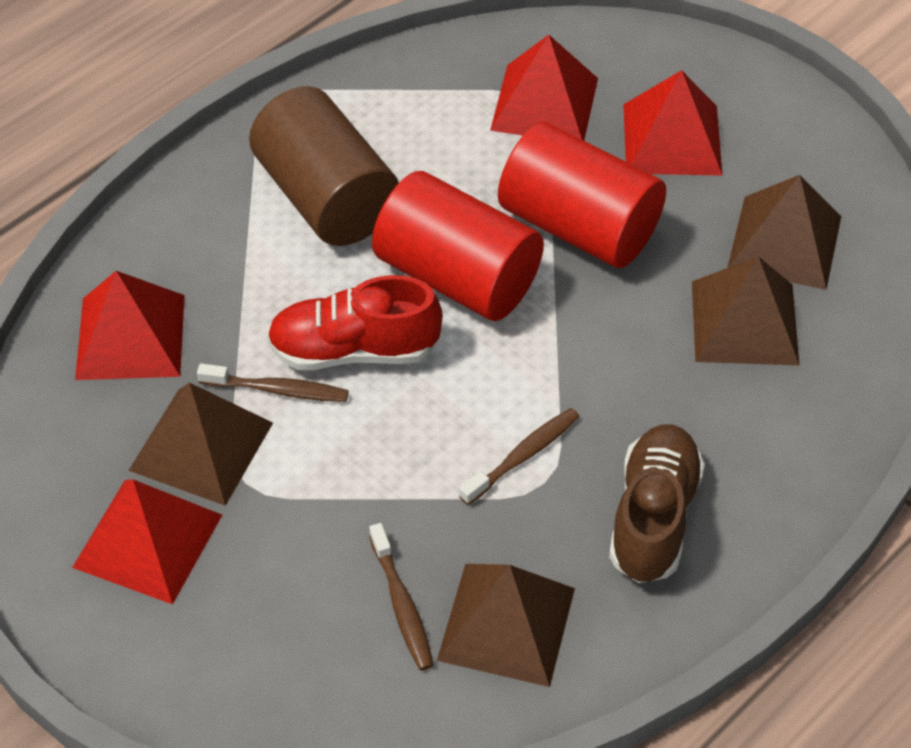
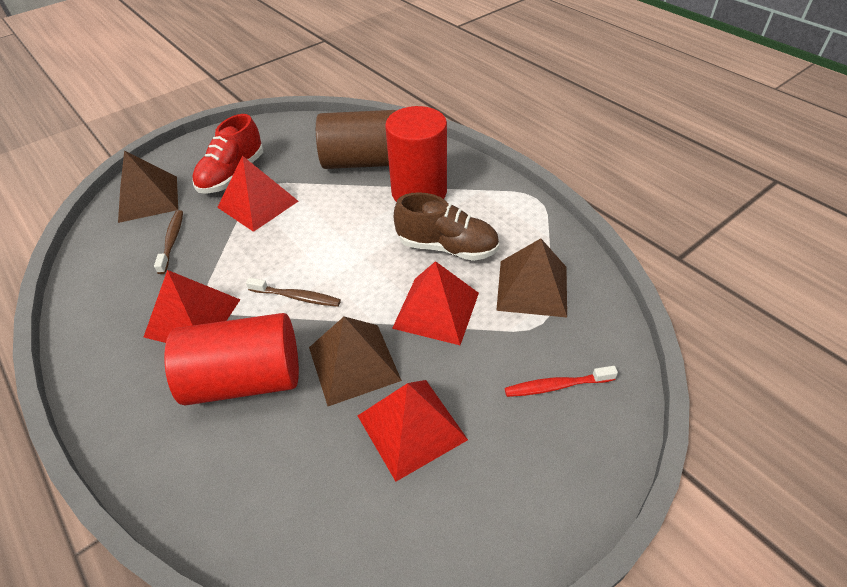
brown pyramid: 4 -> 3
brown toothbrush: 3 -> 2
red toothbrush: 0 -> 1

